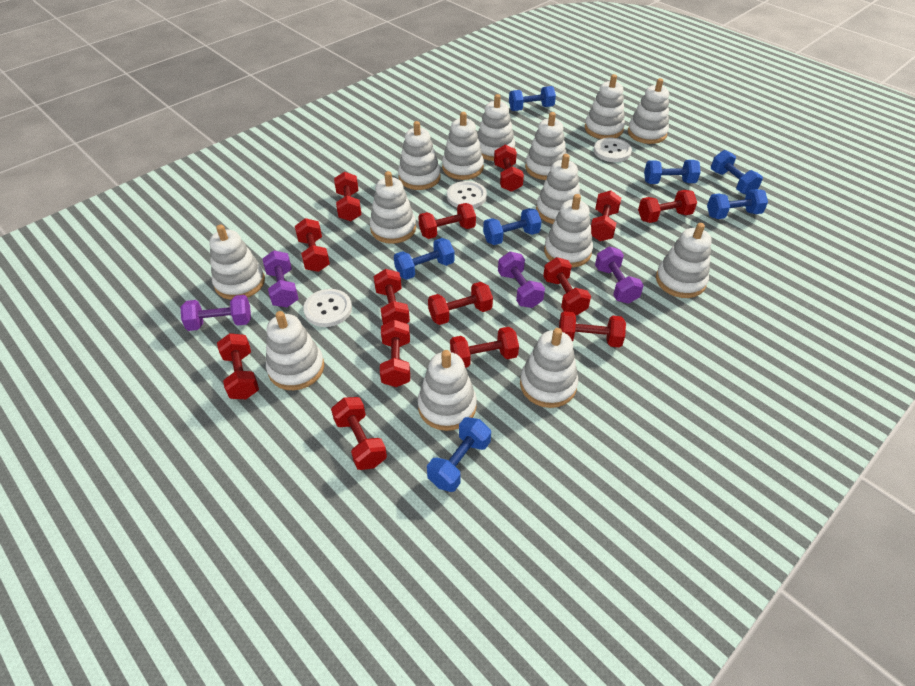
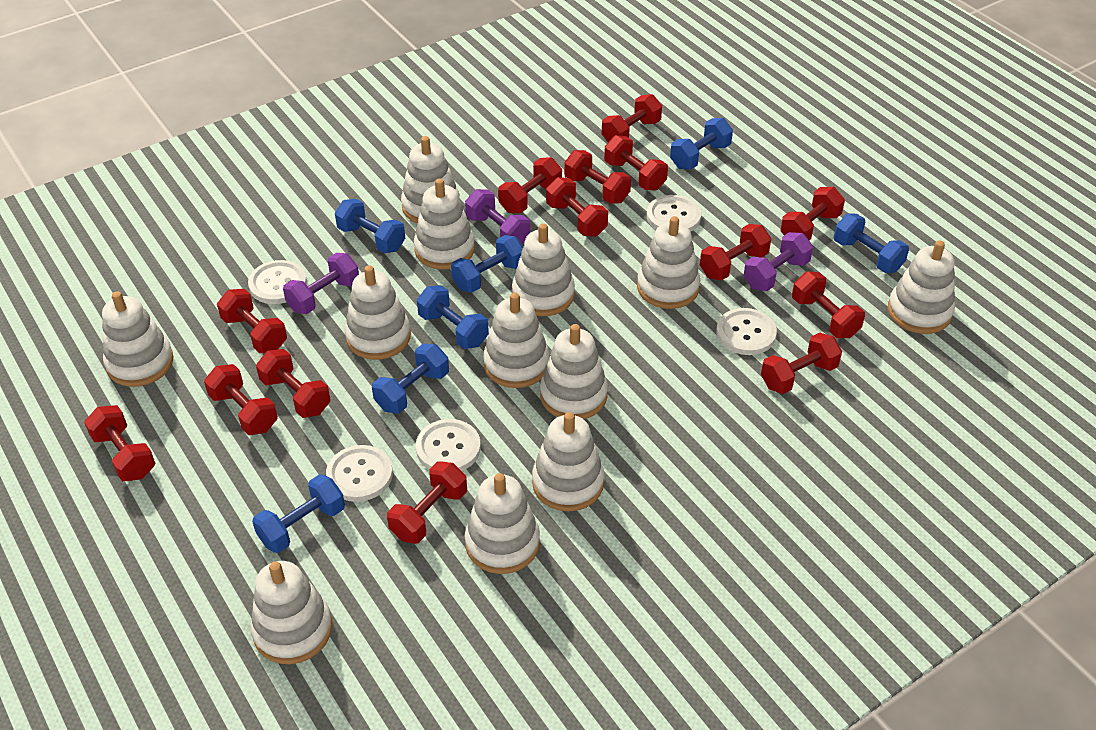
purple dumbbell: 4 -> 3
white button: 3 -> 5
white stacking toy: 14 -> 12

